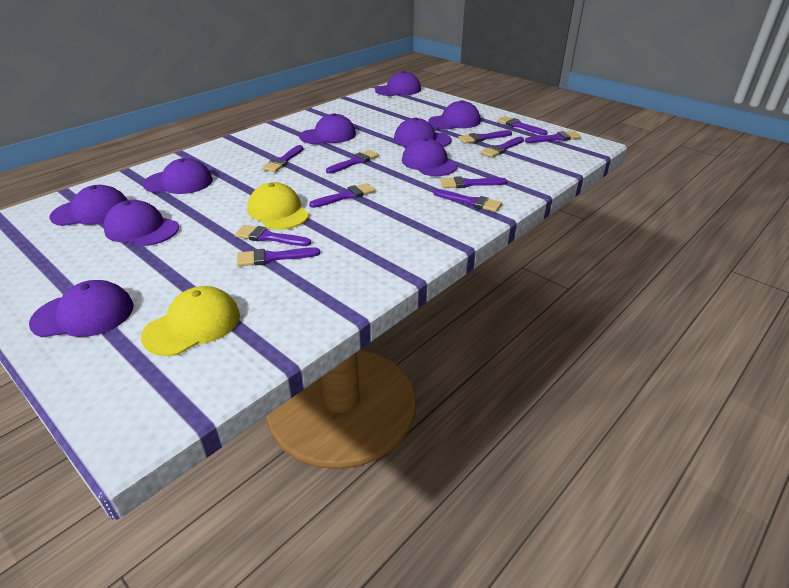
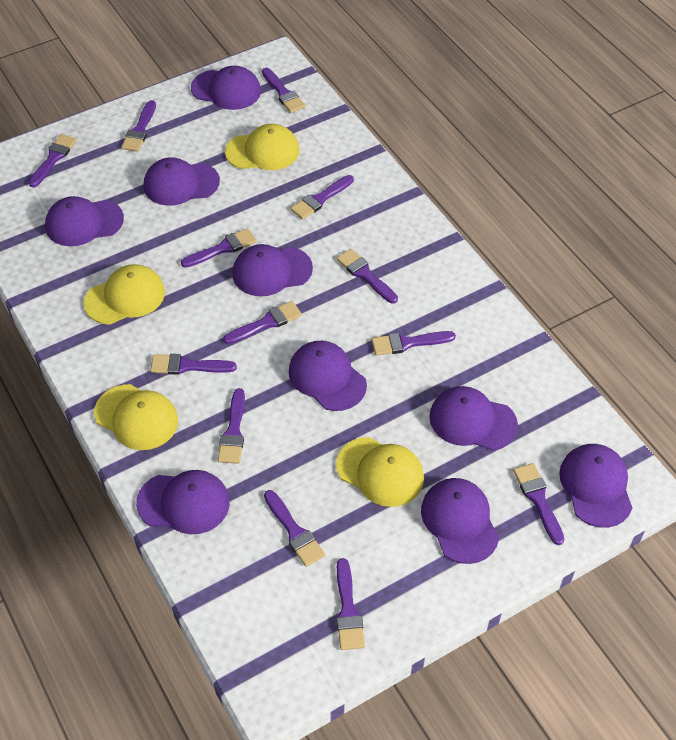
purple brush: 11 -> 13
yellow cap: 2 -> 4

